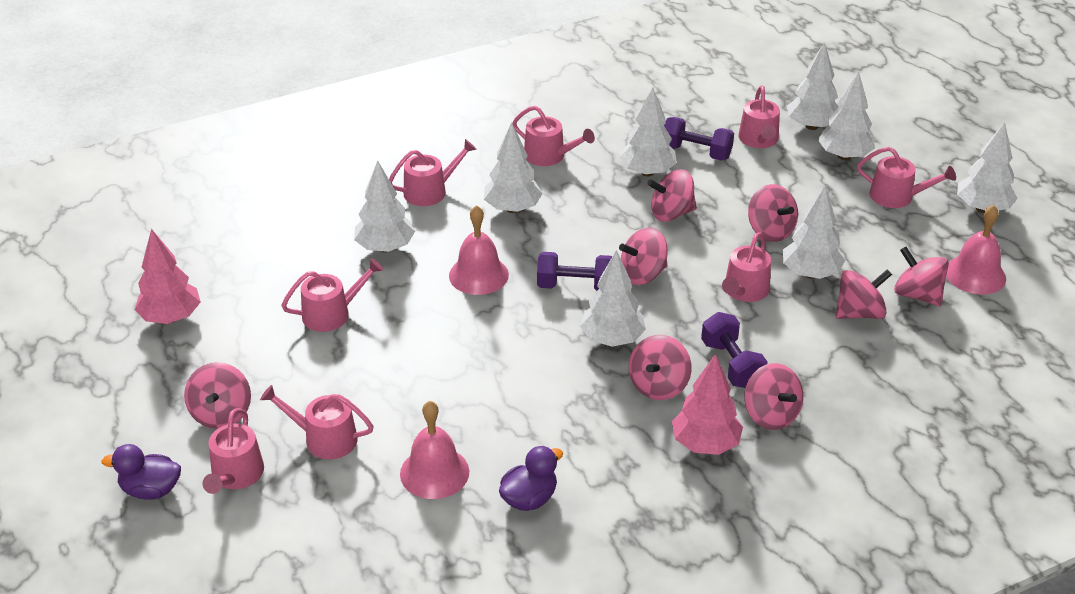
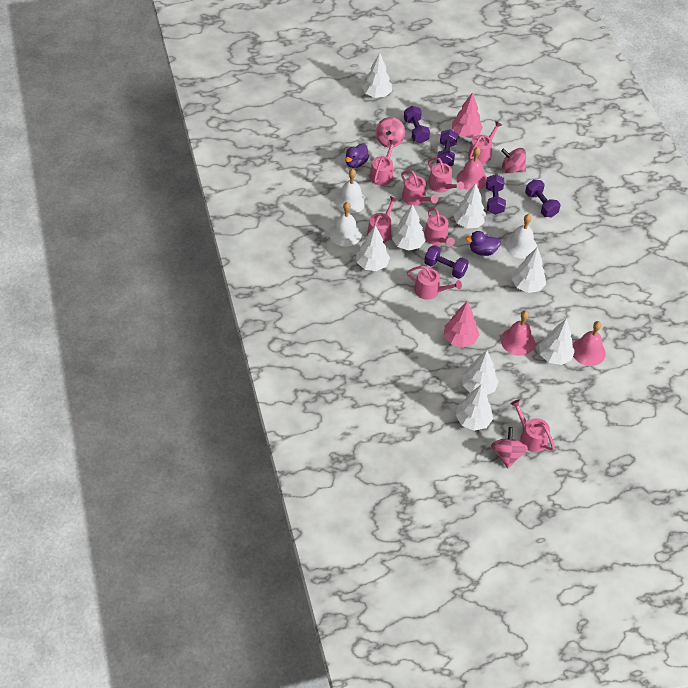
pink spinning top: 8 -> 3
purple dumbbell: 3 -> 5
white bell: 0 -> 3

